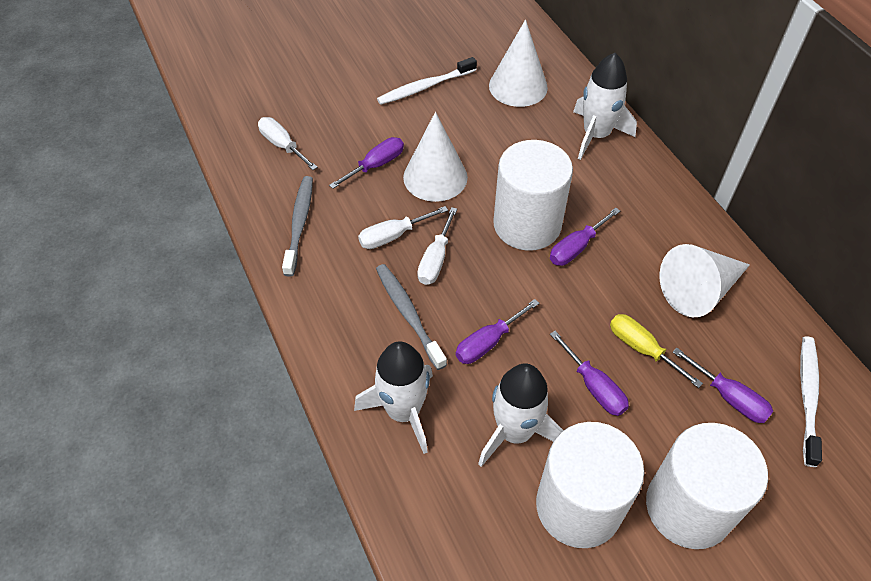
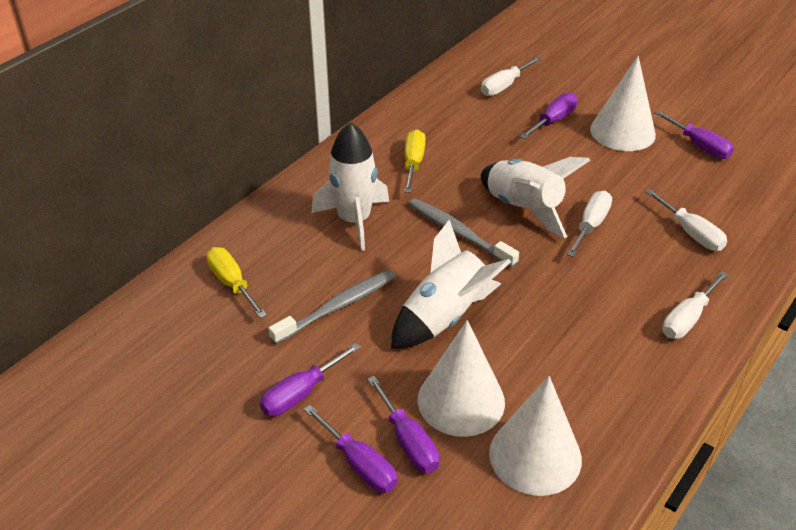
white cylinder: 3 -> 0
white screwdriver: 3 -> 4
white toothbrush: 2 -> 0
yellow screwdriver: 1 -> 2

